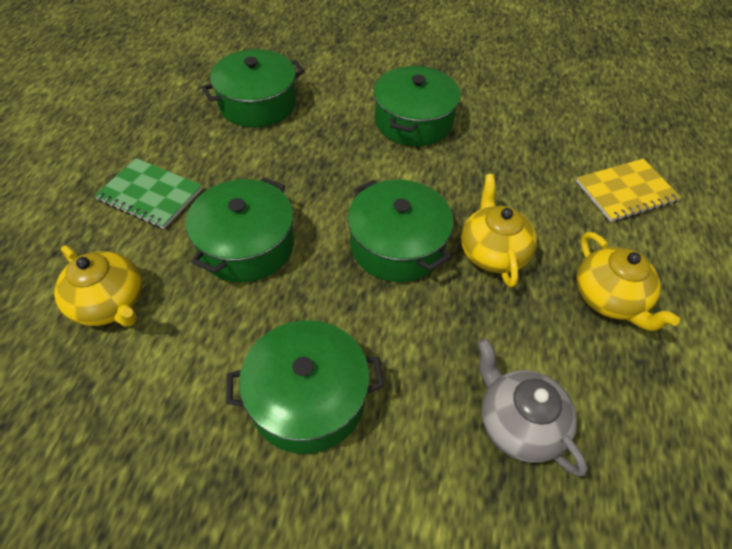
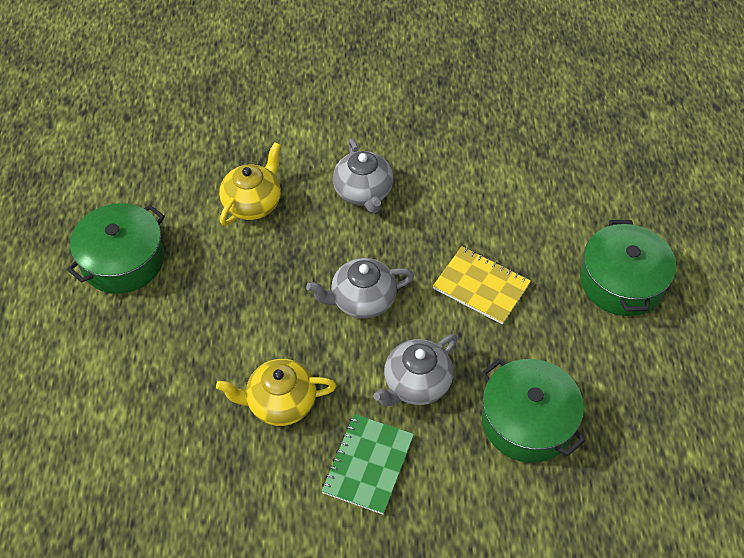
green pot: 5 -> 3
grey teapot: 1 -> 3
yellow teapot: 3 -> 2

